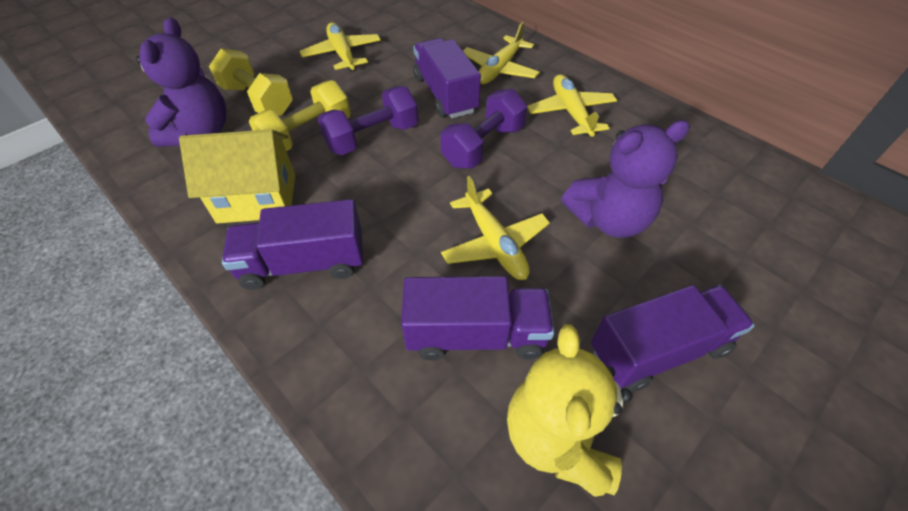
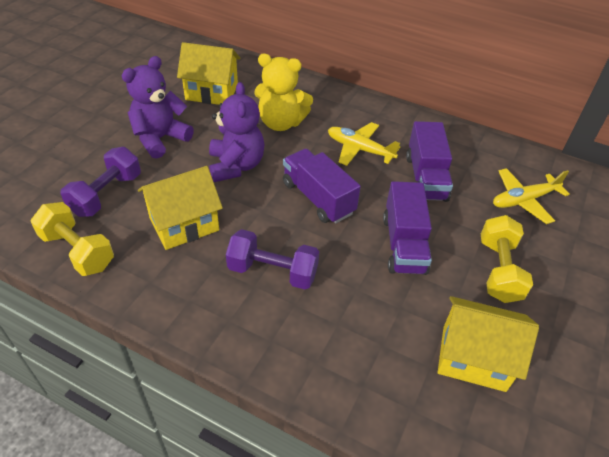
purple truck: 4 -> 3
yellow house: 1 -> 3
yellow plane: 4 -> 2

